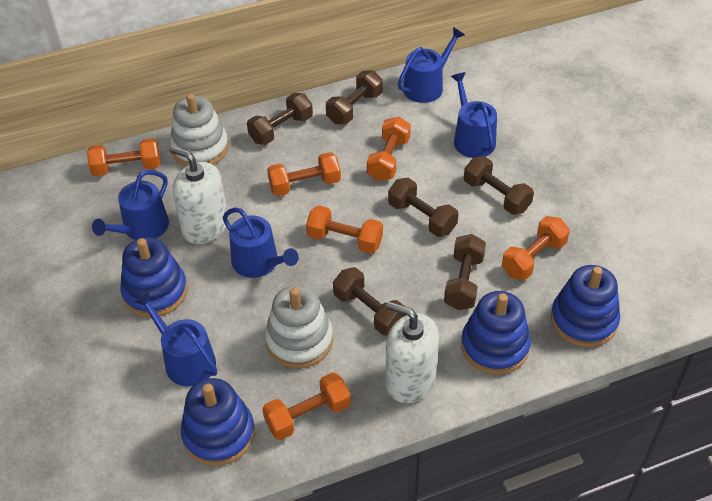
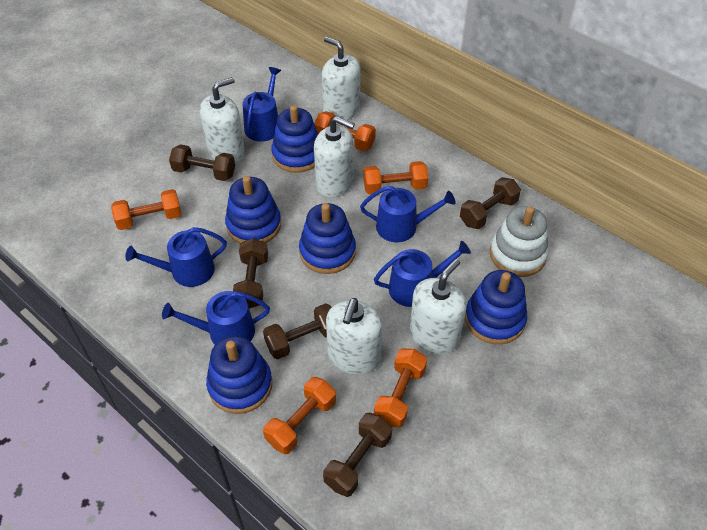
blue stacking toy: 4 -> 5
brown dumbbell: 6 -> 5
orange dumbbell: 6 -> 5
white soap dispenser: 2 -> 5
white stacking toy: 2 -> 1

